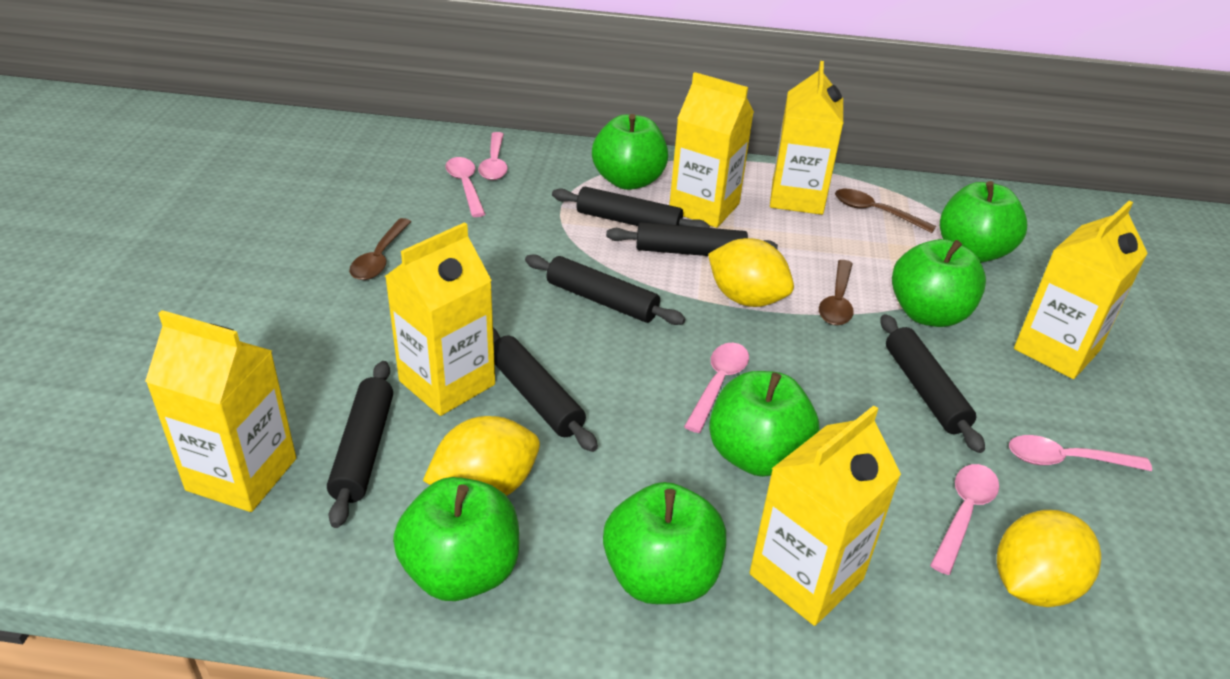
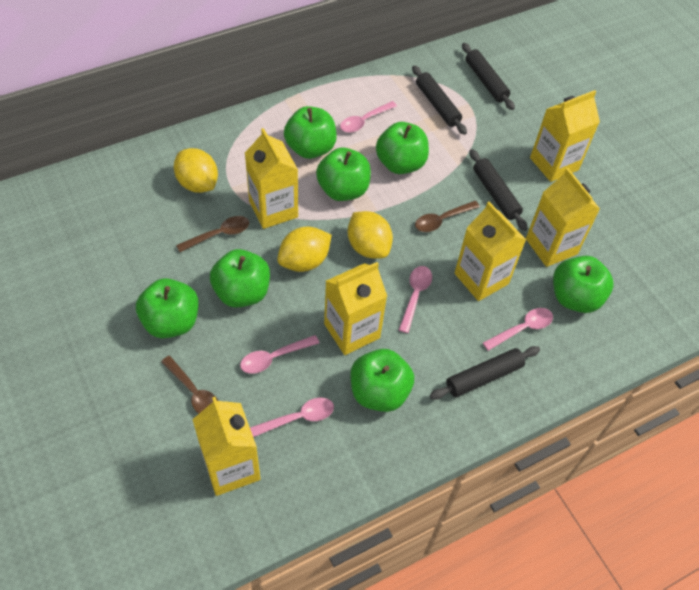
black rolling pin: 6 -> 4
green apple: 6 -> 7

